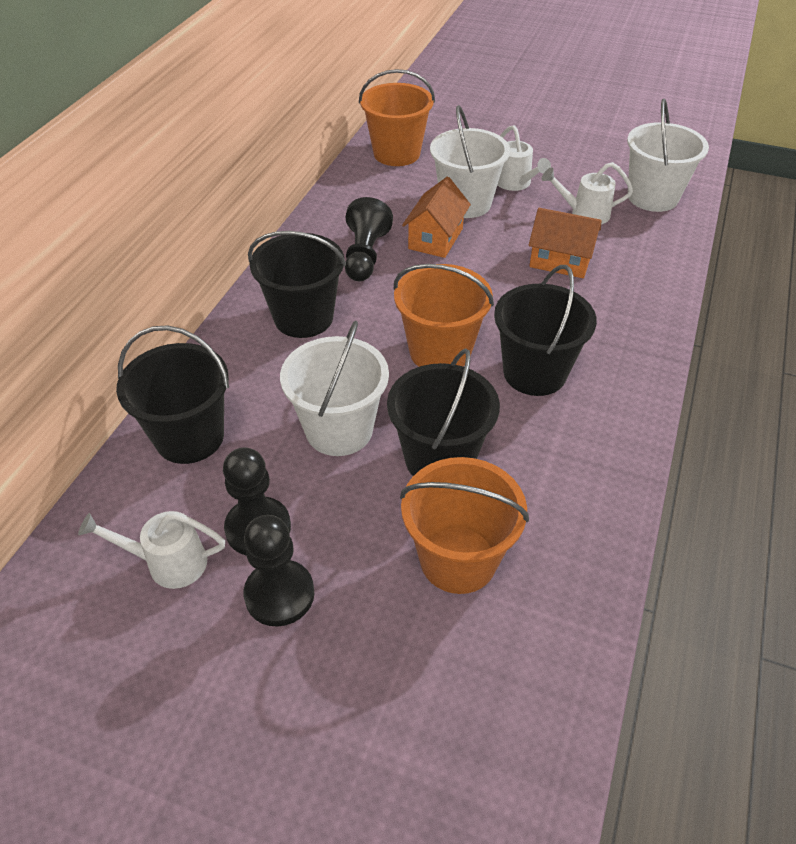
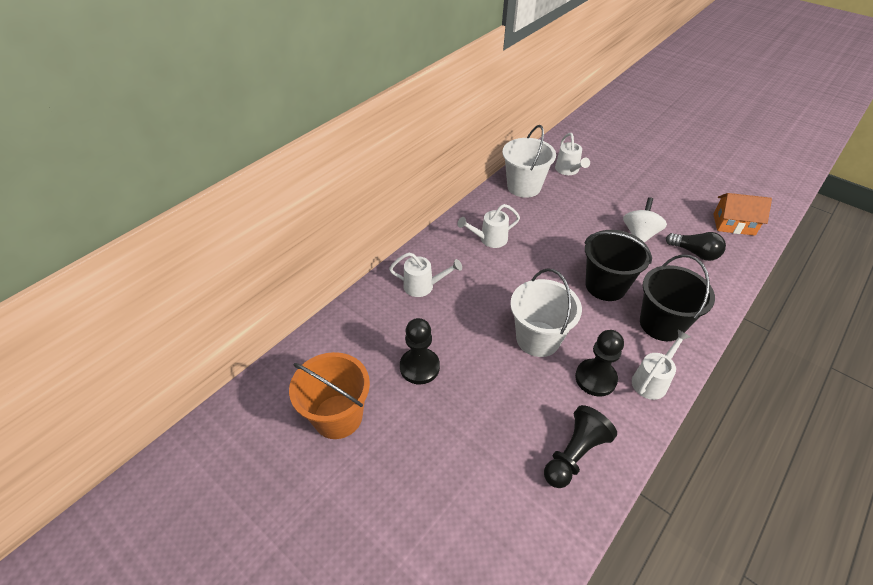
black bucket: 4 -> 2
black light bulb: 0 -> 1
orange bucket: 3 -> 1
orange house: 2 -> 1
white bucket: 3 -> 2
white spinning top: 0 -> 1
white watering can: 3 -> 4

